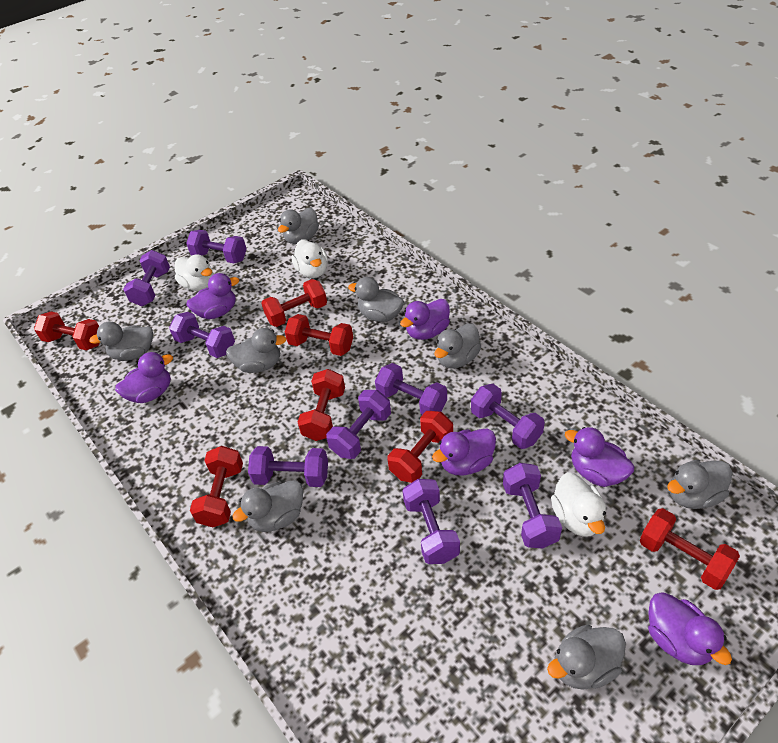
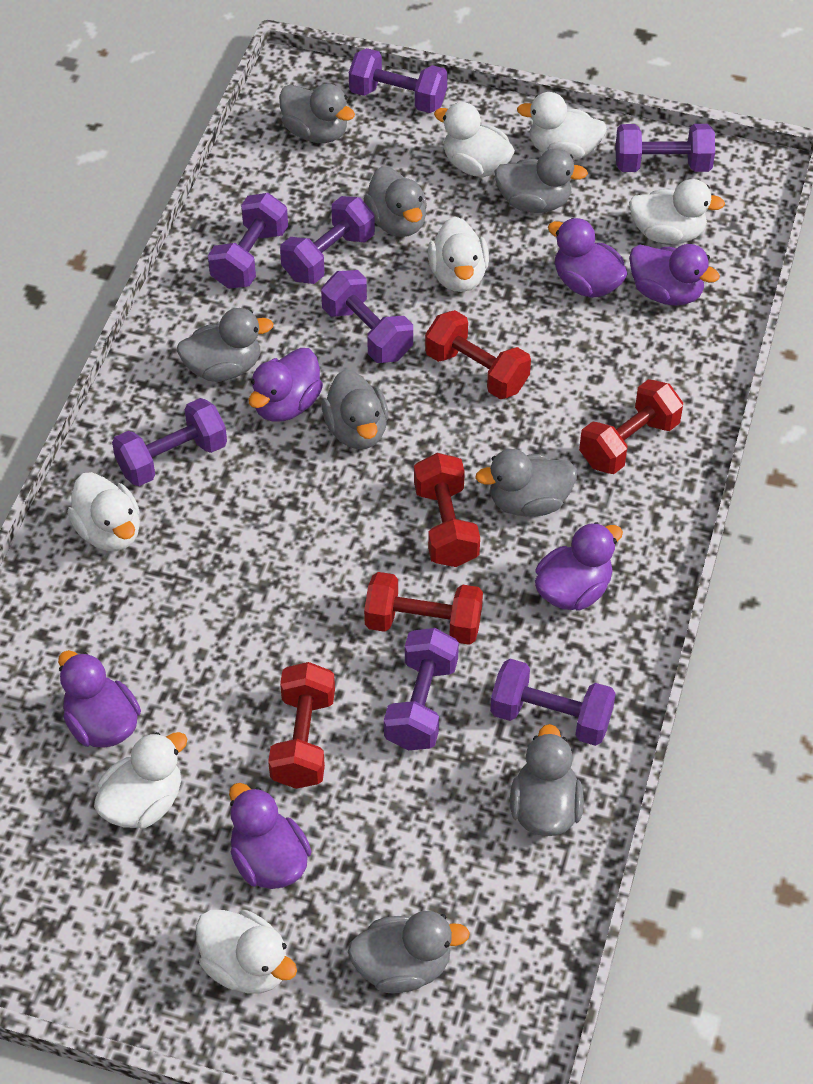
purple dumbbell: 9 -> 8
red dumbbell: 7 -> 5
white duck: 3 -> 7

